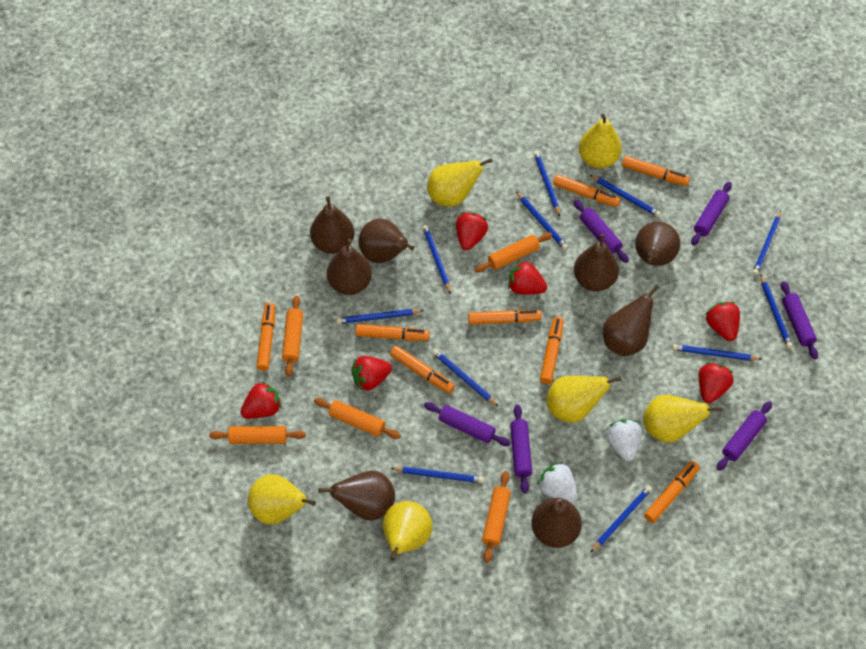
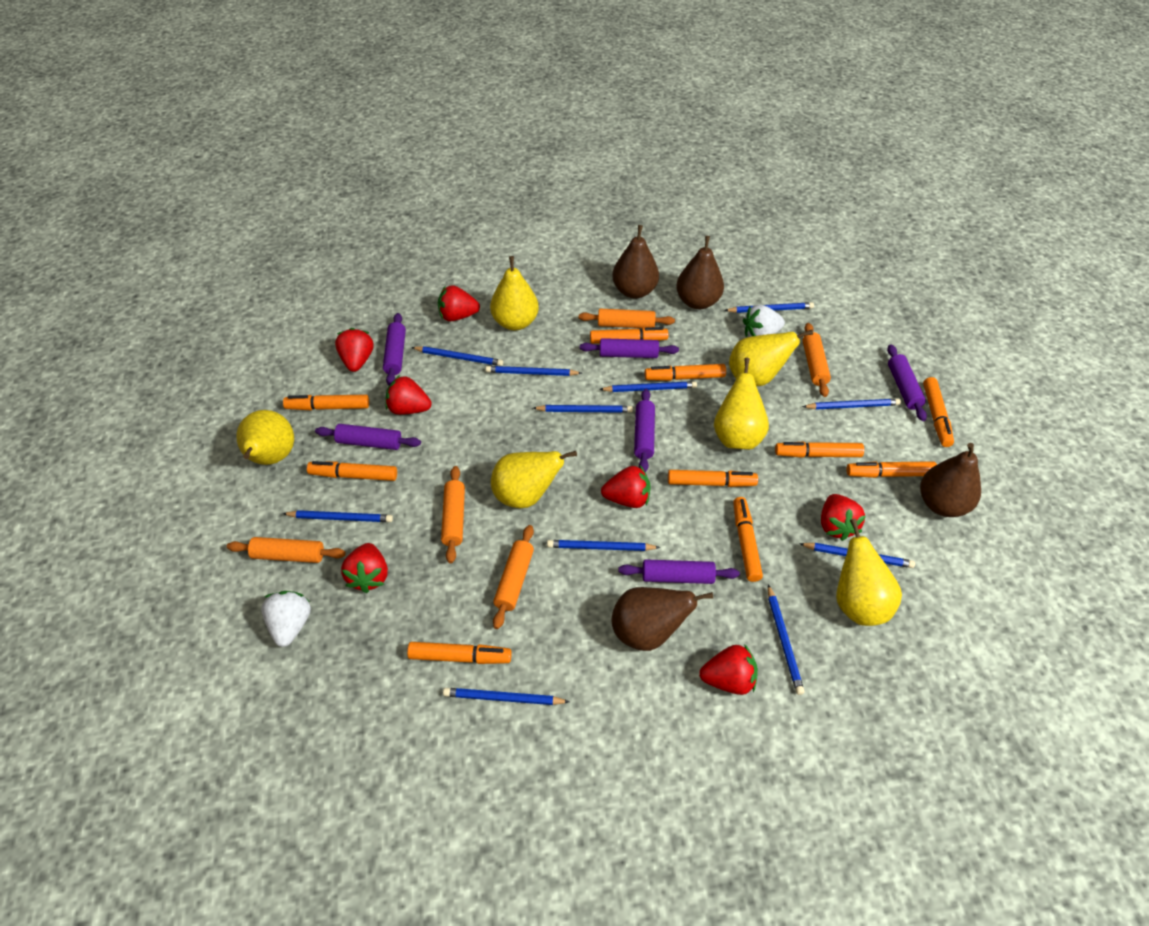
brown pear: 8 -> 4
orange marker: 8 -> 10
red strawberry: 6 -> 7

